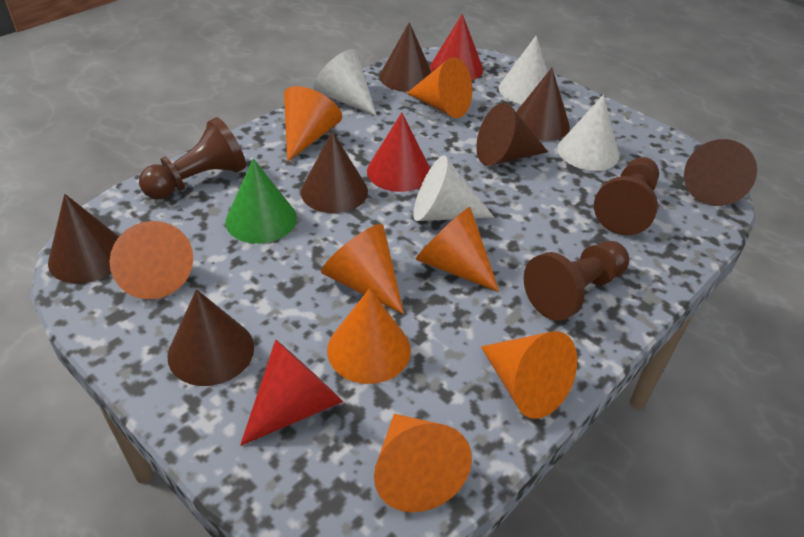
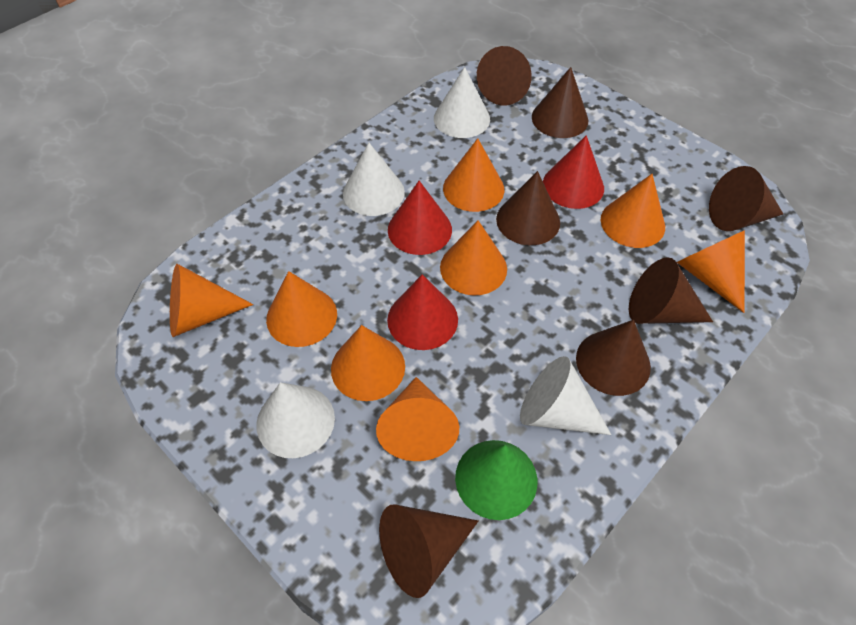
brown pawn: 3 -> 0

